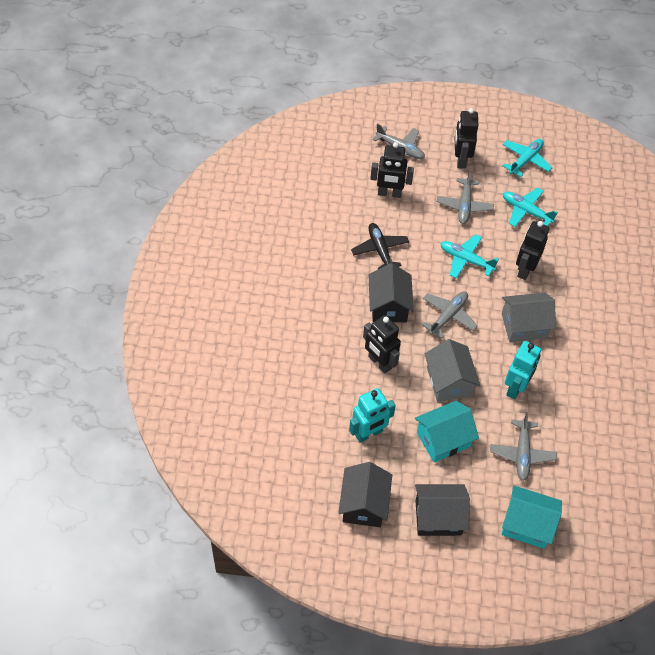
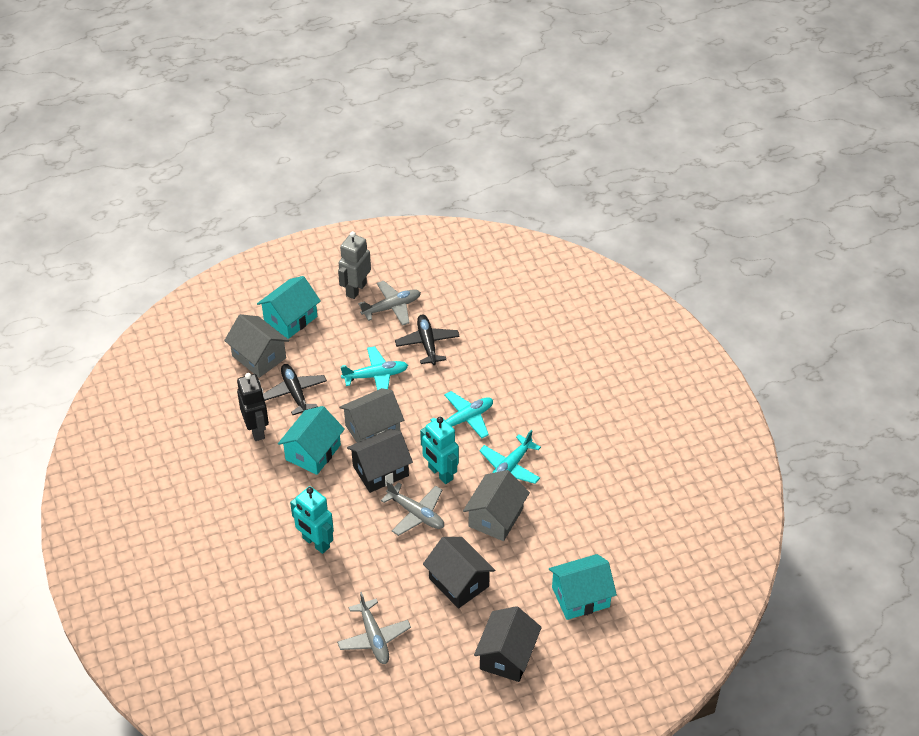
black plane: 1 -> 2
black robot: 4 -> 1
grey house: 2 -> 3
grey plane: 4 -> 3
grey robot: 0 -> 1
turquoise house: 2 -> 3

